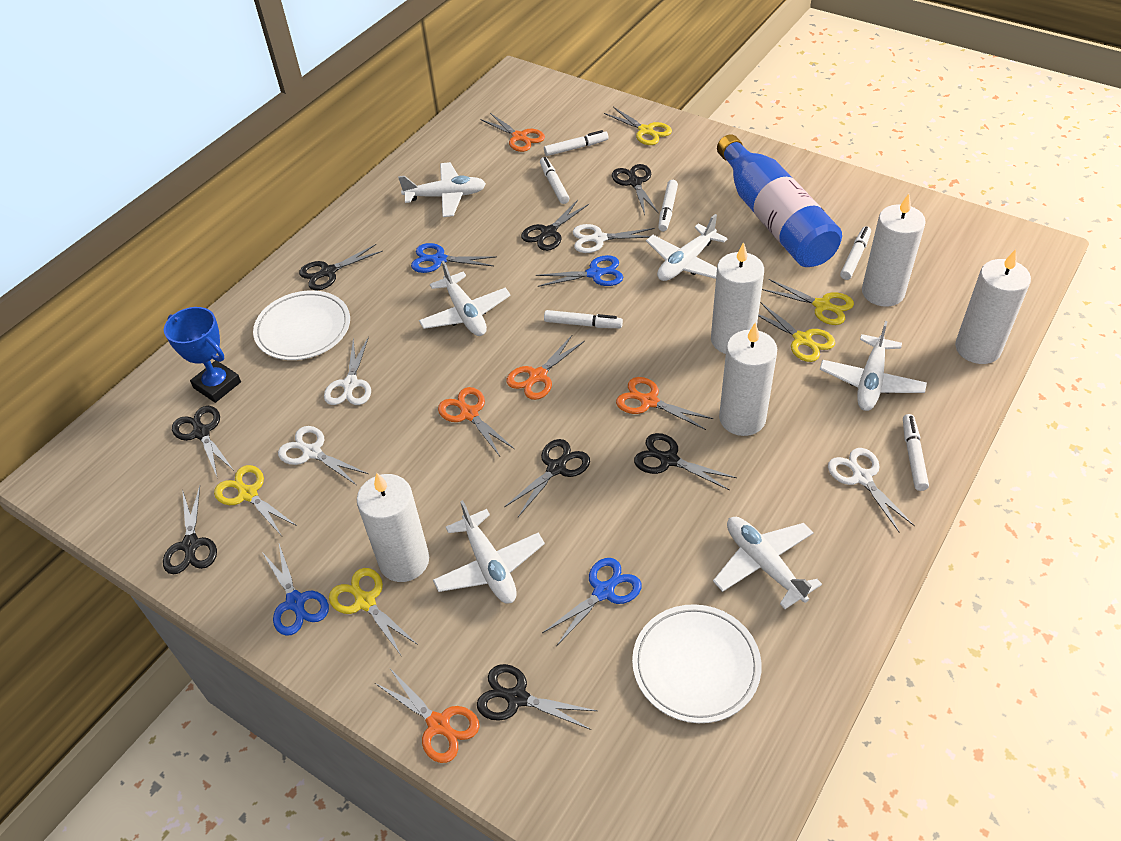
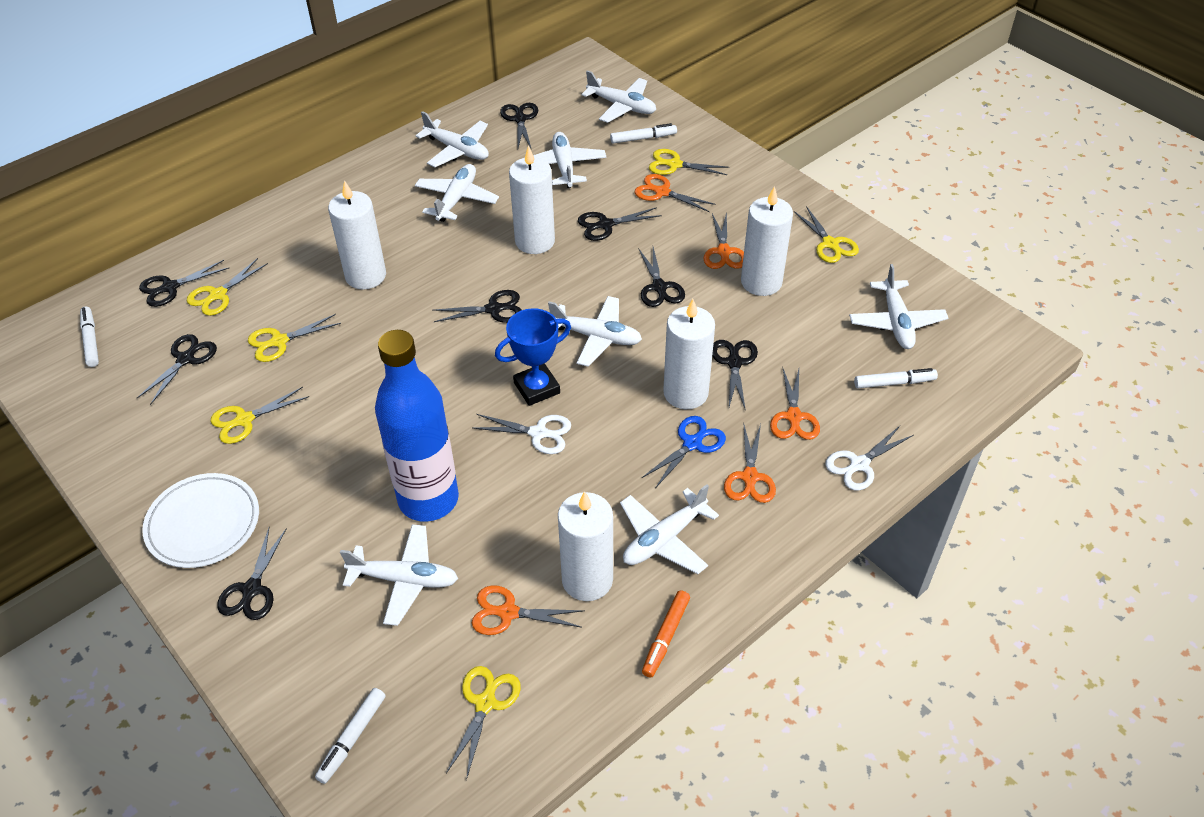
blue scissors: 4 -> 1
orange marker: 0 -> 1
white marker: 6 -> 4
white plane: 6 -> 8
white plate: 2 -> 1
white scissors: 4 -> 2
yellow scissors: 5 -> 6

